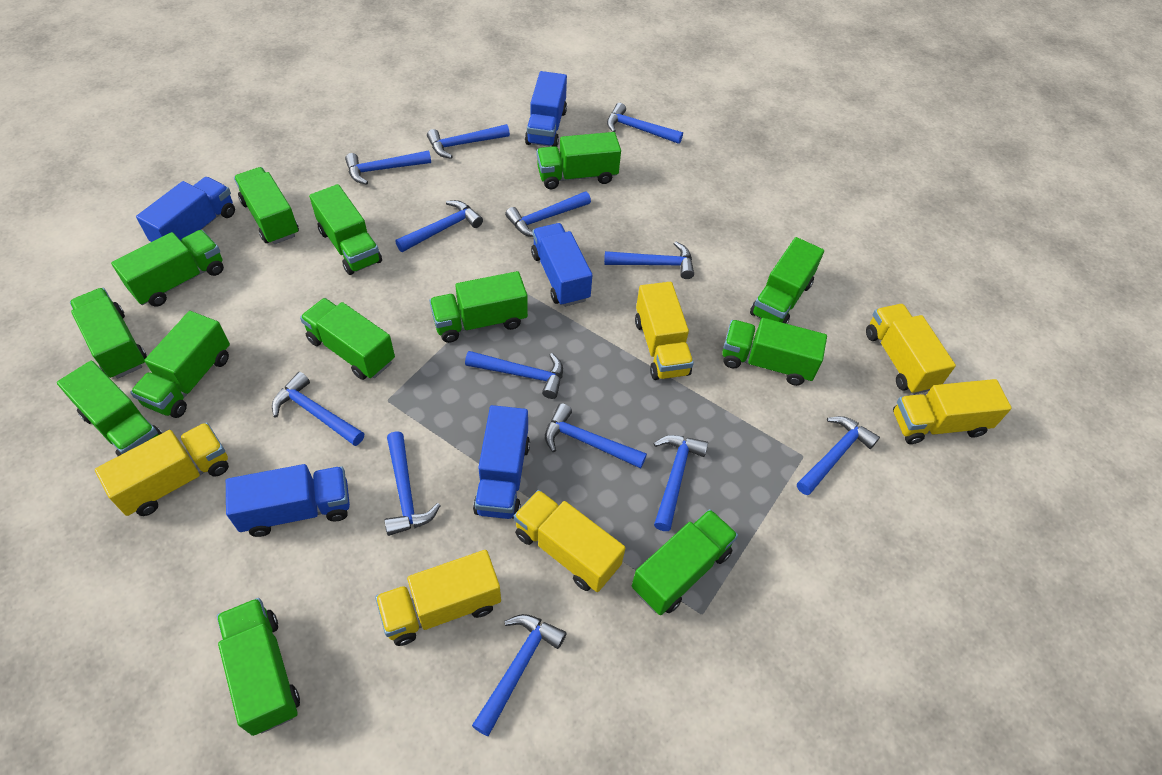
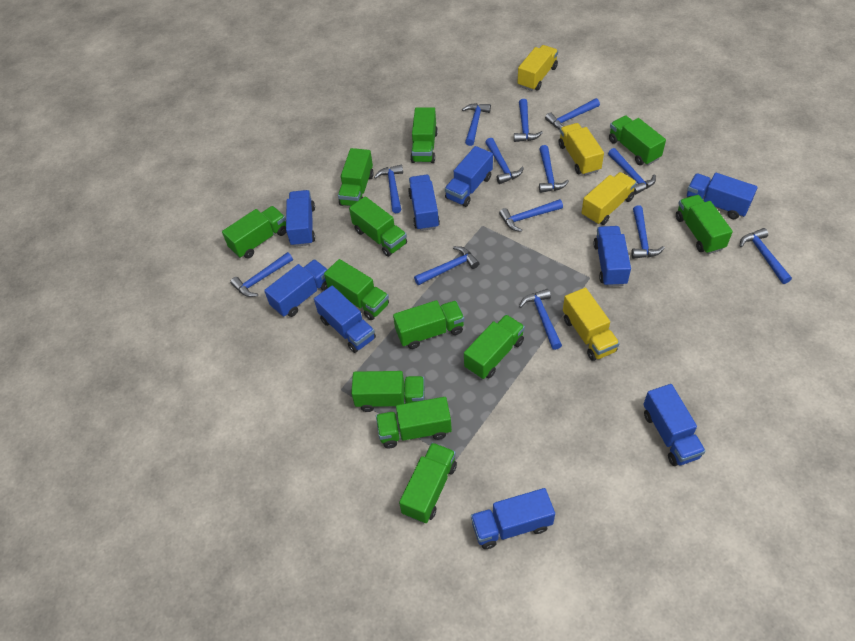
blue truck: 5 -> 9
green truck: 13 -> 12
yellow truck: 6 -> 4

